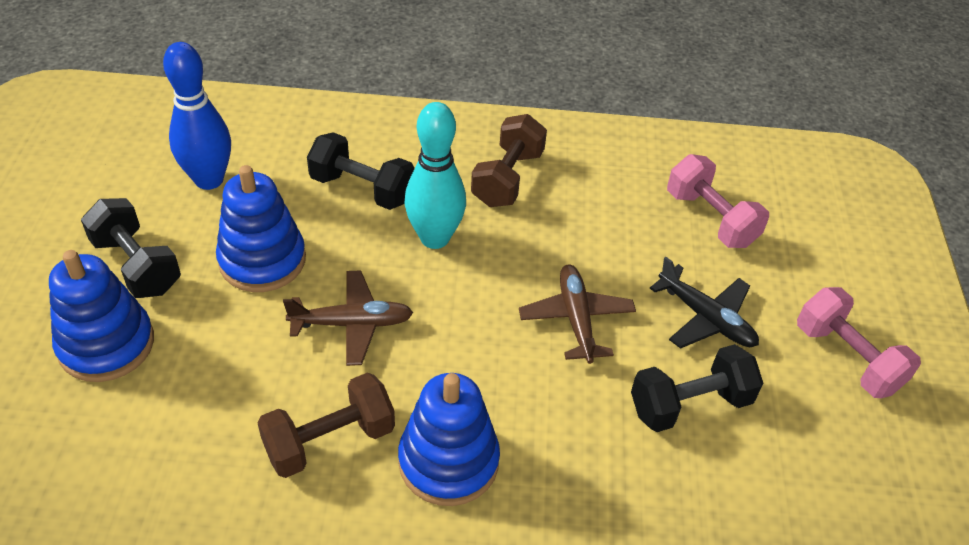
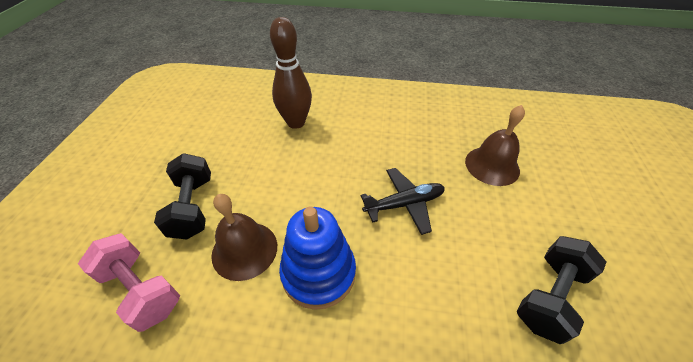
black dumbbell: 3 -> 2
blue bowling pin: 1 -> 0
blue stacking toy: 3 -> 1
brown bell: 0 -> 2
brown bowling pin: 0 -> 1
brown dumbbell: 2 -> 0
brown plane: 2 -> 0
pink dumbbell: 2 -> 1
turquoise bowling pin: 1 -> 0

